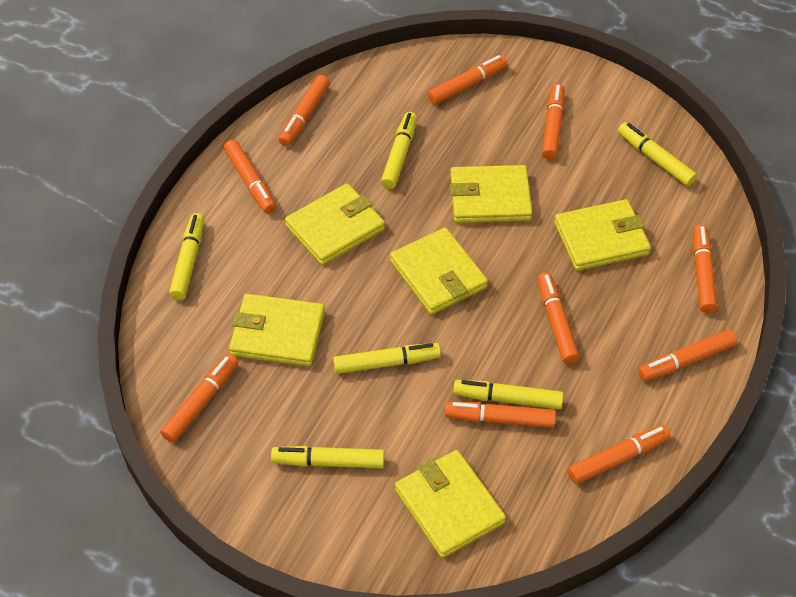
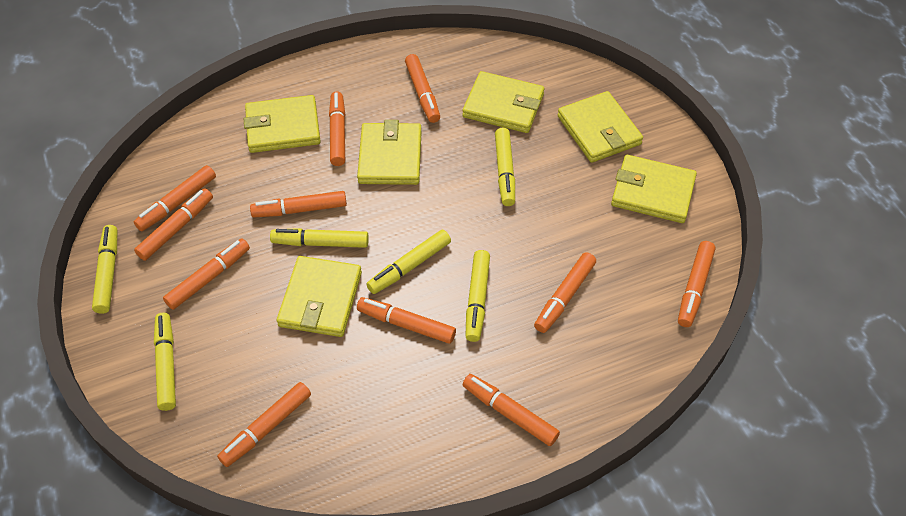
orange marker: 10 -> 11

